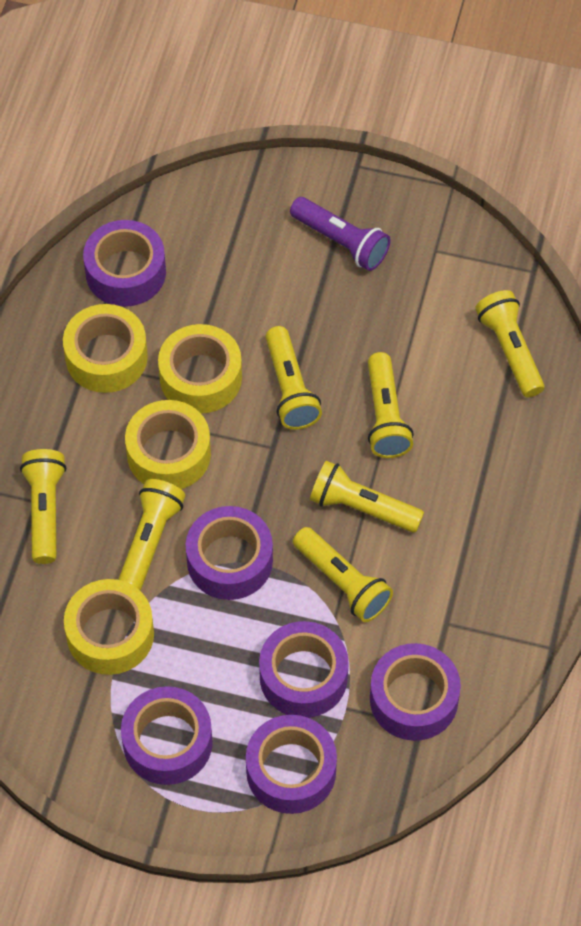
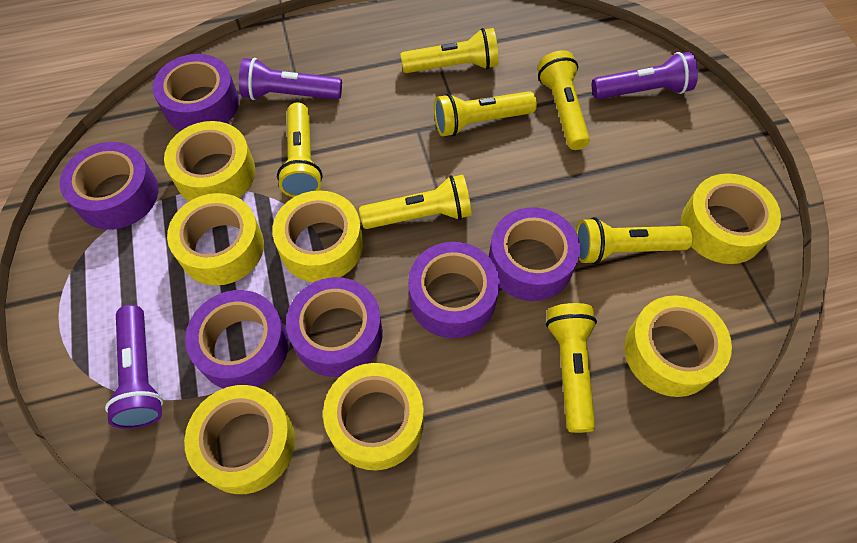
purple flashlight: 1 -> 3
yellow tape: 4 -> 7

